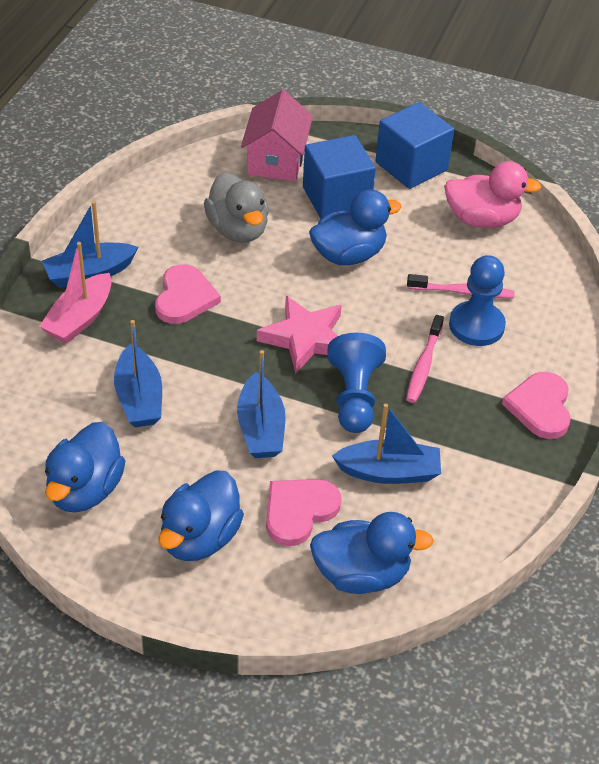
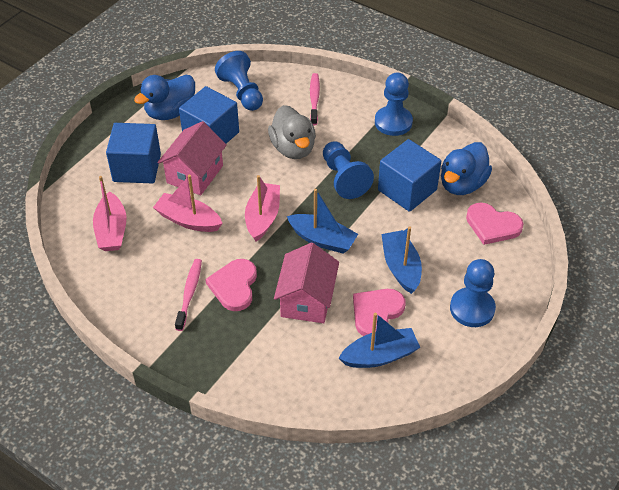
blue boat: 4 -> 3
blue cube: 2 -> 3
blue duck: 4 -> 2
blue pawn: 2 -> 4
pink boat: 1 -> 3
pink duck: 1 -> 0
pink house: 1 -> 2
pink star: 1 -> 0

